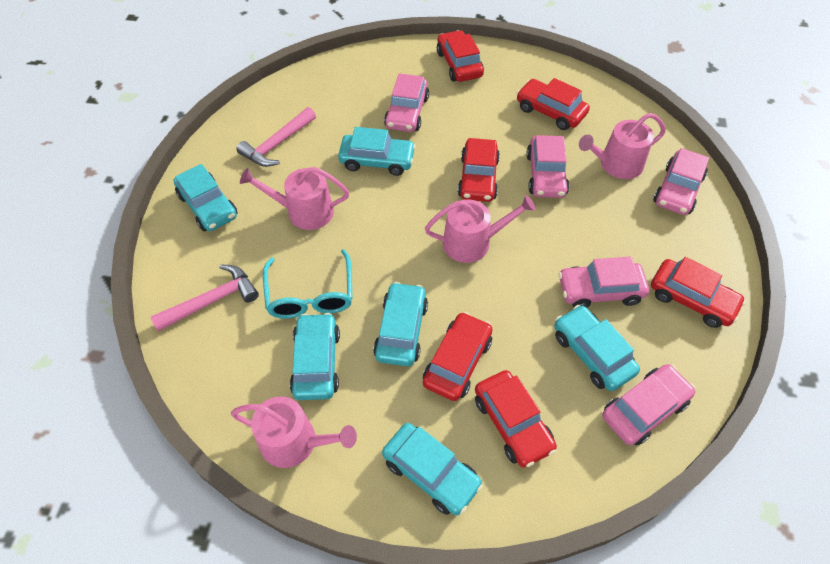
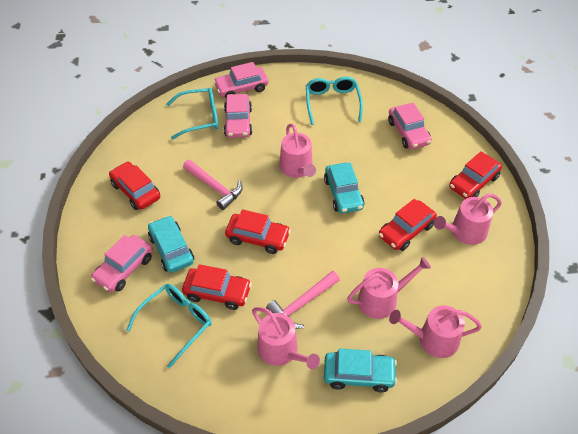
pink car: 5 -> 4
pink watering can: 4 -> 5
red car: 6 -> 5
turquoise car: 6 -> 3
turquoise glasses: 1 -> 3

